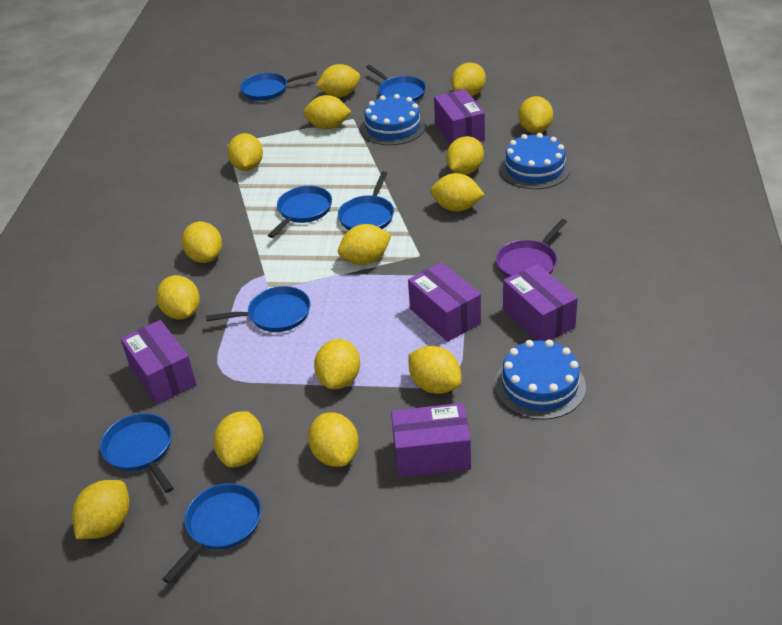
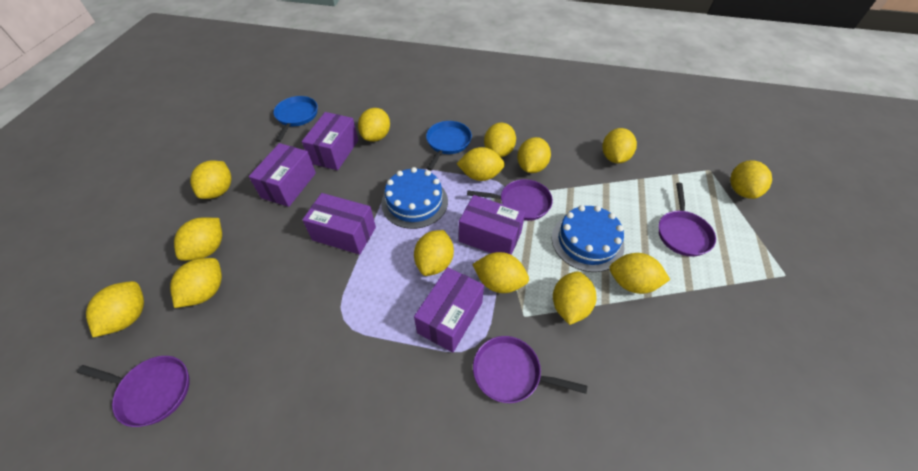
blue cake: 3 -> 2
blue pan: 7 -> 2
purple pan: 1 -> 4
yellow lemon: 15 -> 14

